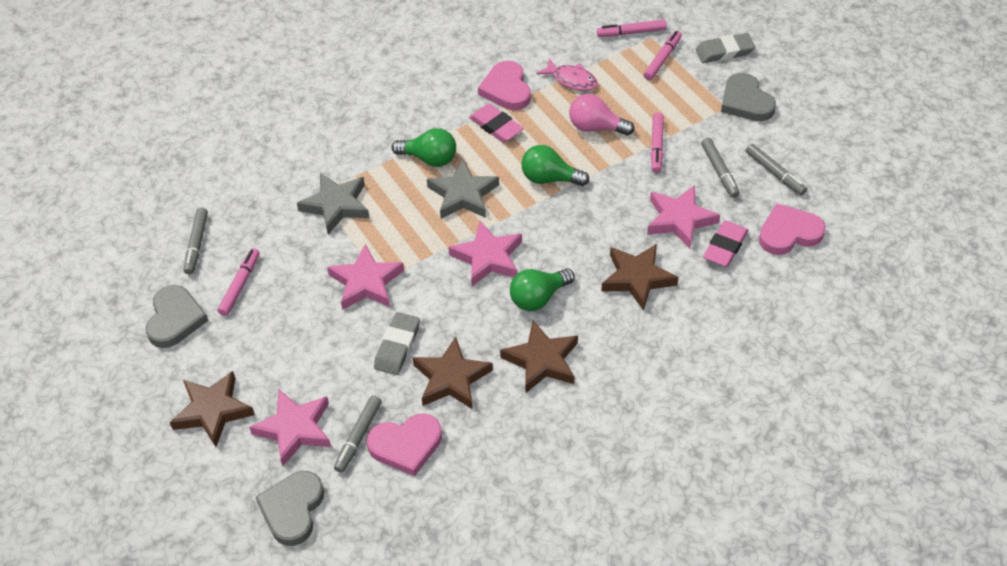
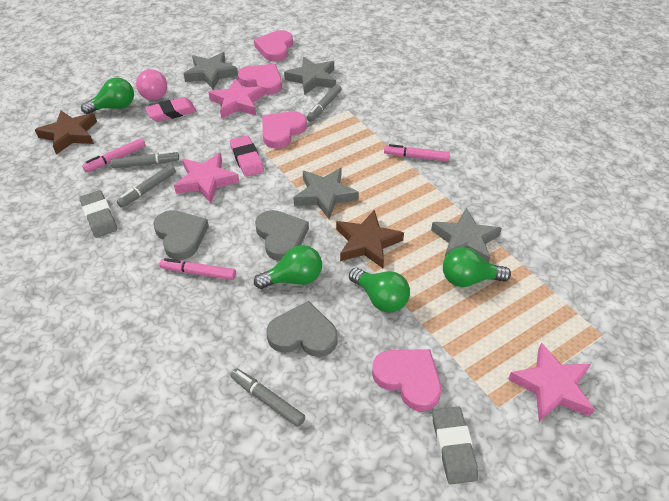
brown star: 4 -> 2
green light bulb: 3 -> 4
grey star: 2 -> 4
pink fish: 1 -> 0
pink heart: 3 -> 4
pink marker: 4 -> 3
pink star: 4 -> 3

